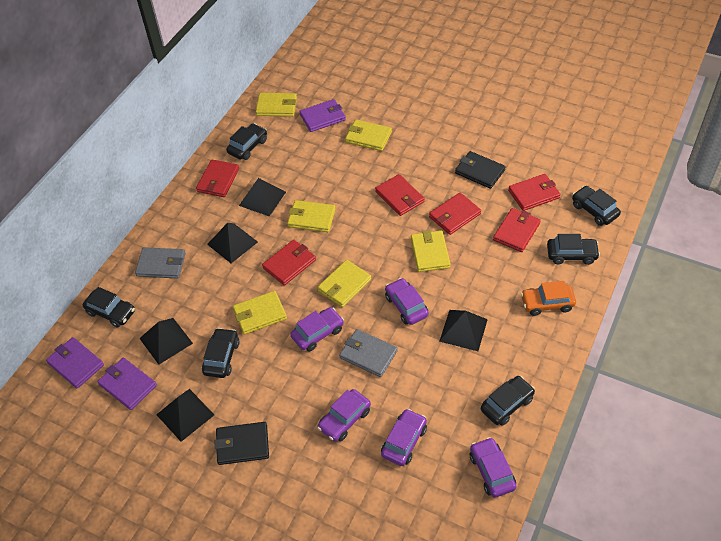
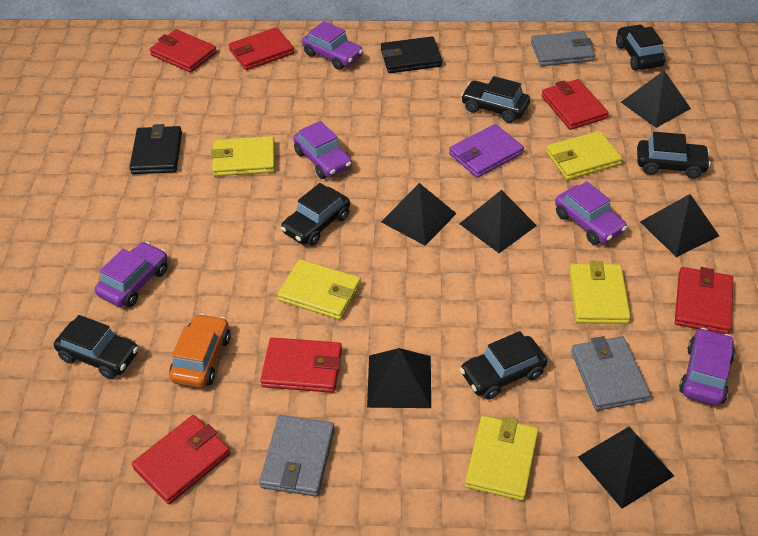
black pyramid: 5 -> 6
grey wallet: 2 -> 3
purple wallet: 3 -> 1
yellow wallet: 6 -> 5

